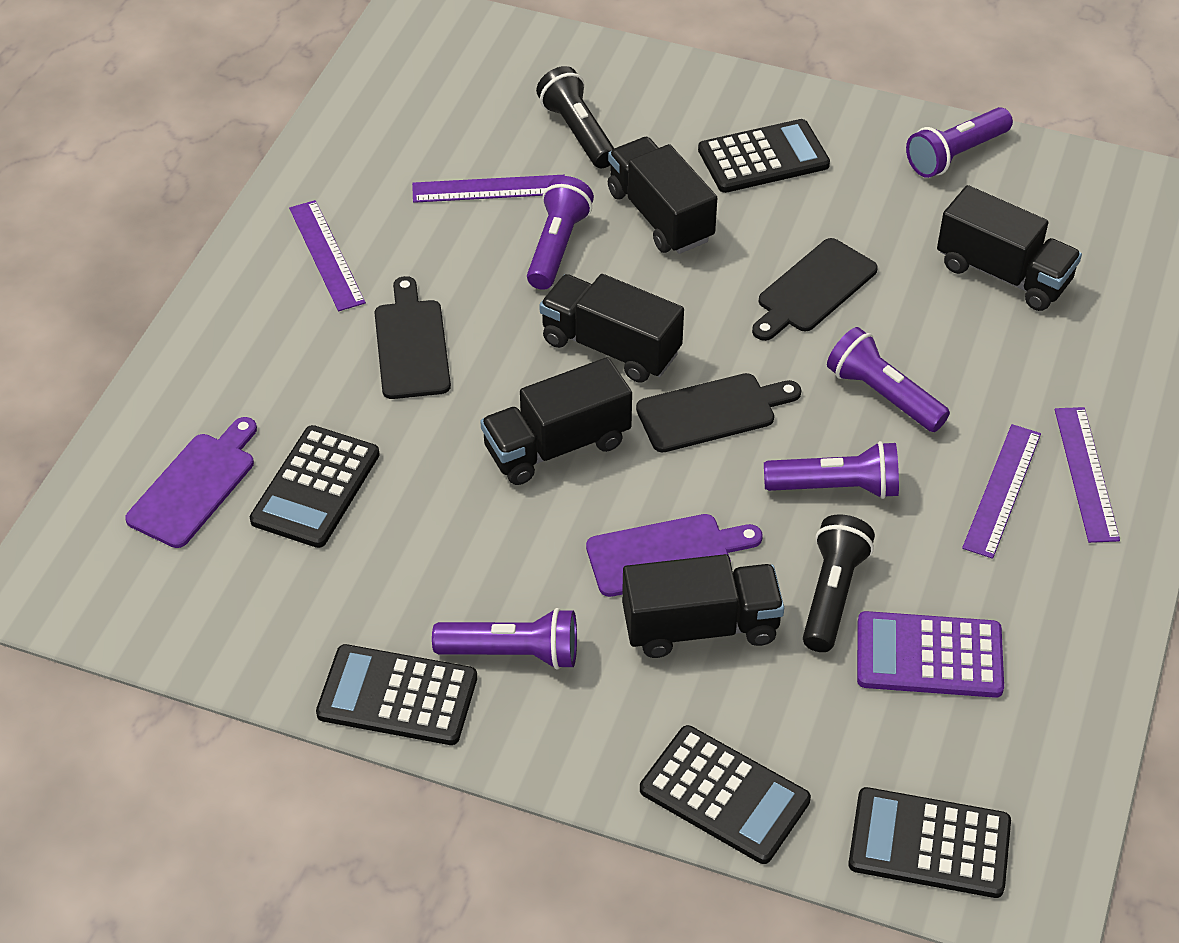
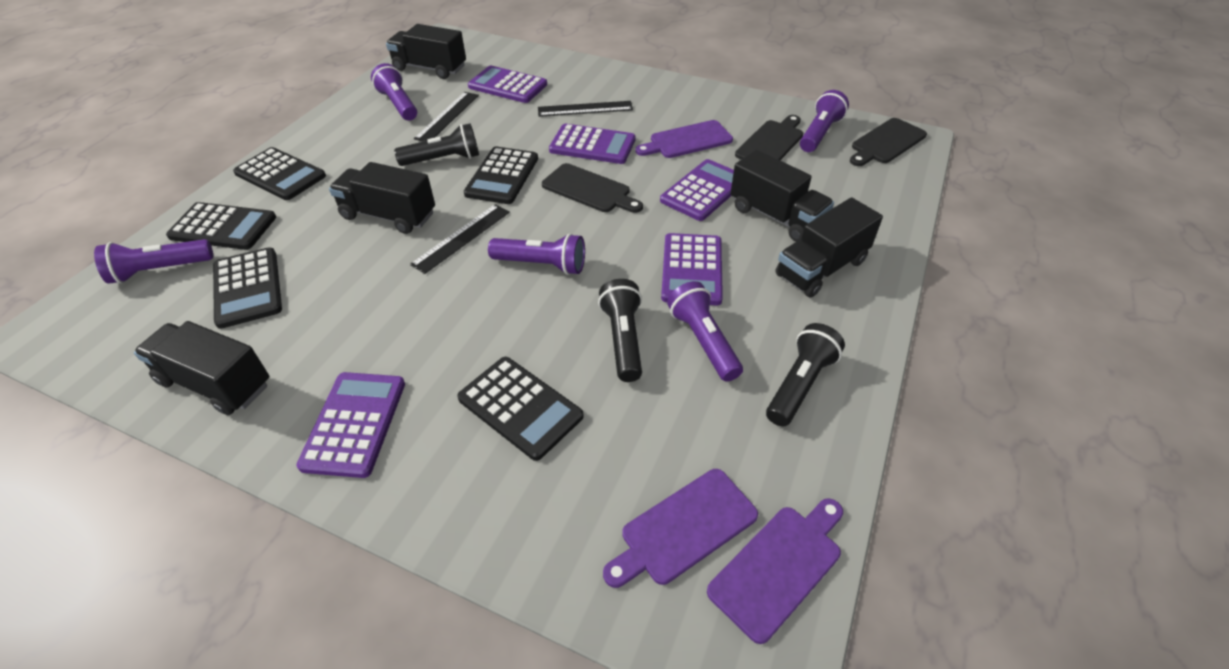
black flashlight: 2 -> 3
black ruler: 0 -> 3
purple calculator: 1 -> 5
purple cutting board: 2 -> 3
purple ruler: 4 -> 0

